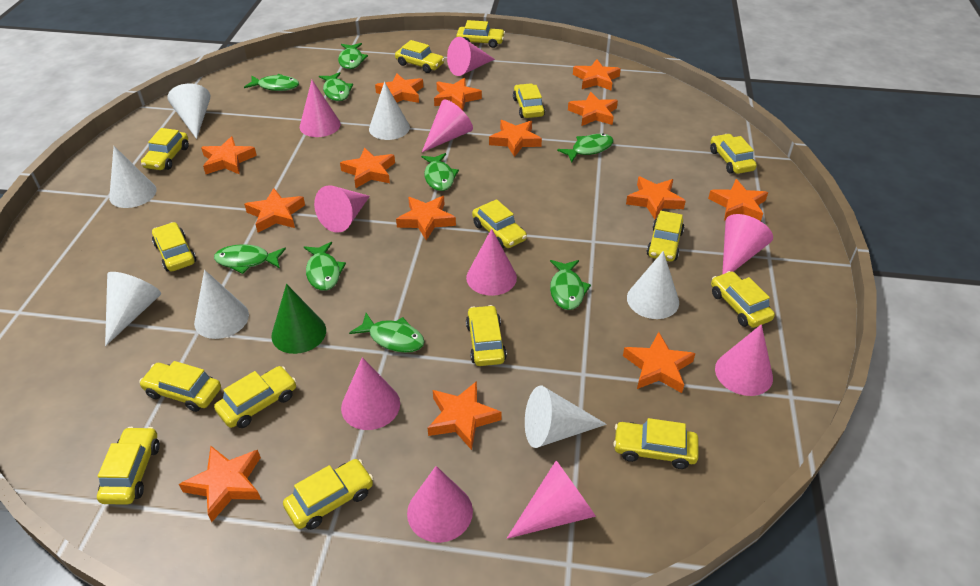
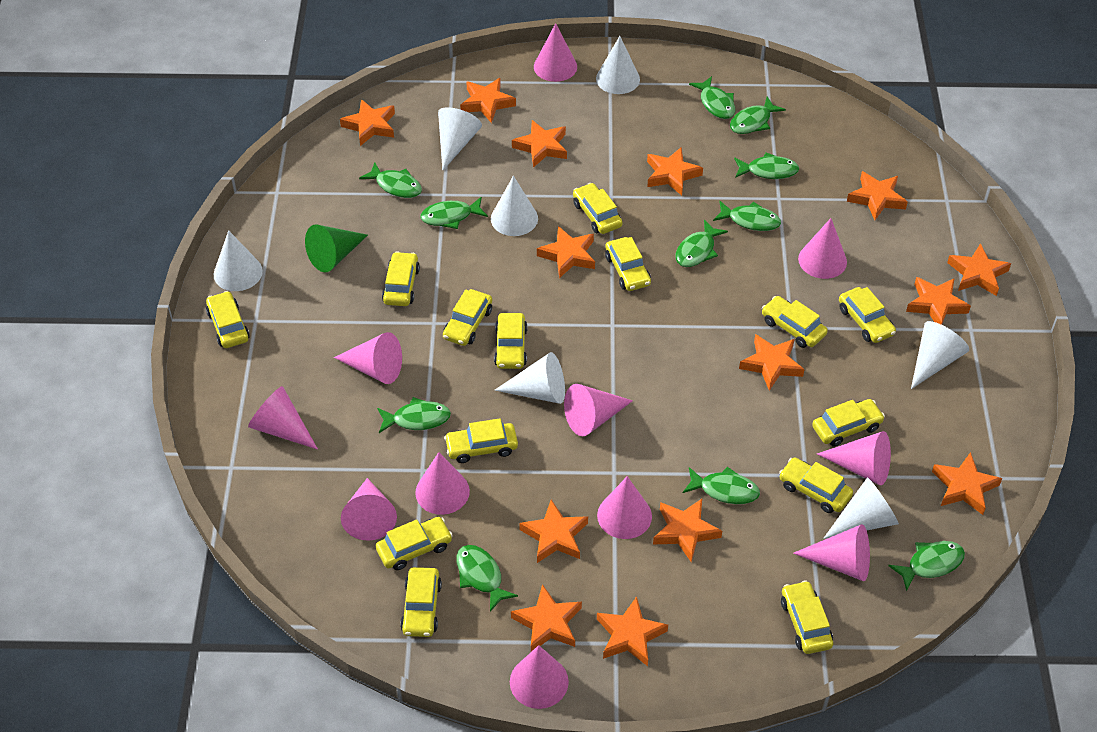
green fish: 9 -> 11
pink cone: 10 -> 11
yellow car: 15 -> 14

